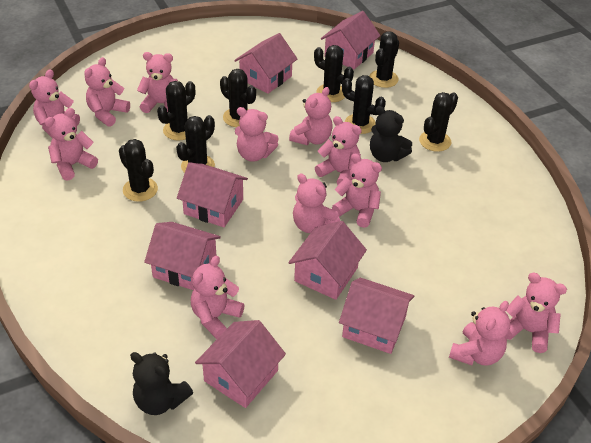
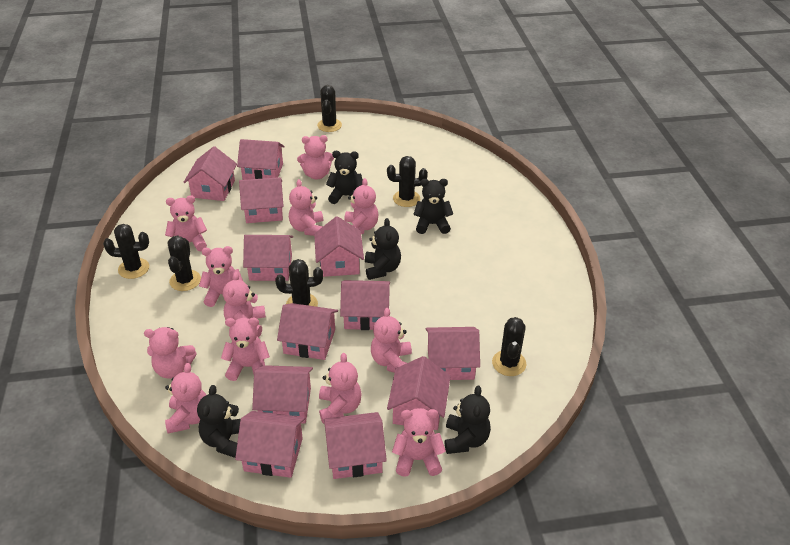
black cactus: 8 -> 6
black teddy bear: 2 -> 5
pink house: 7 -> 12

